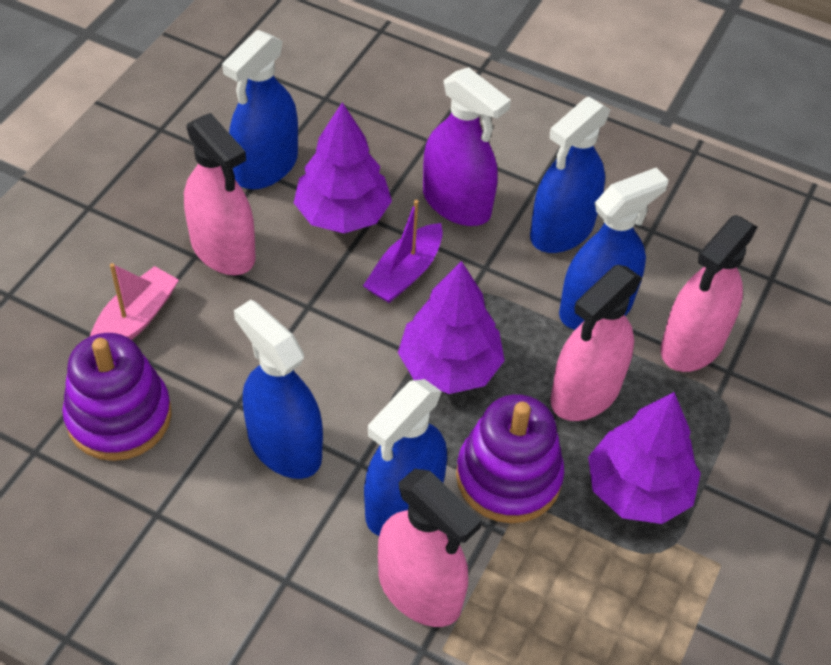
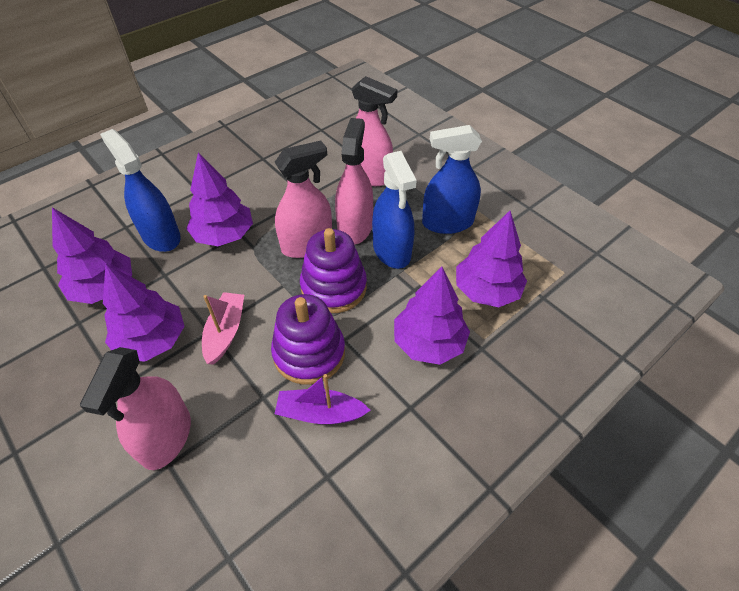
blue spray bottle: 5 -> 3
purple spray bottle: 1 -> 0
purple tree: 3 -> 5

